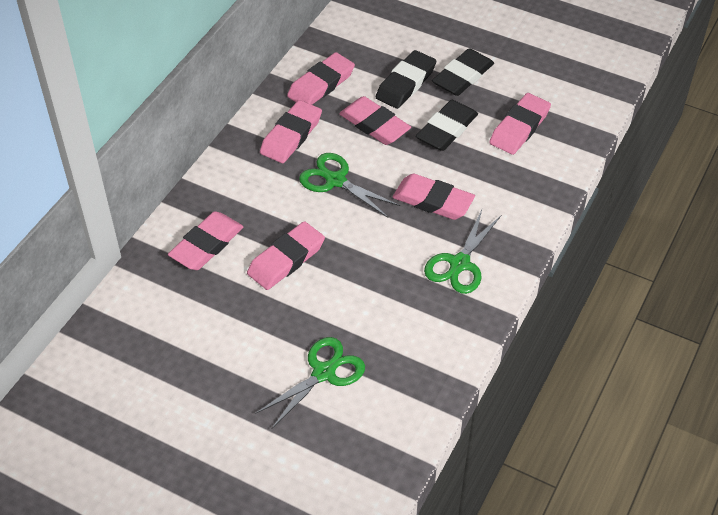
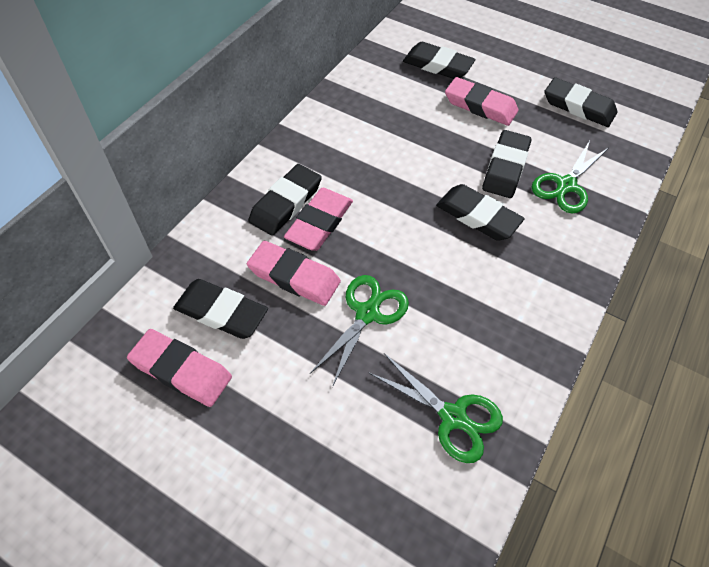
black eraser: 3 -> 6
pink eraser: 7 -> 4

